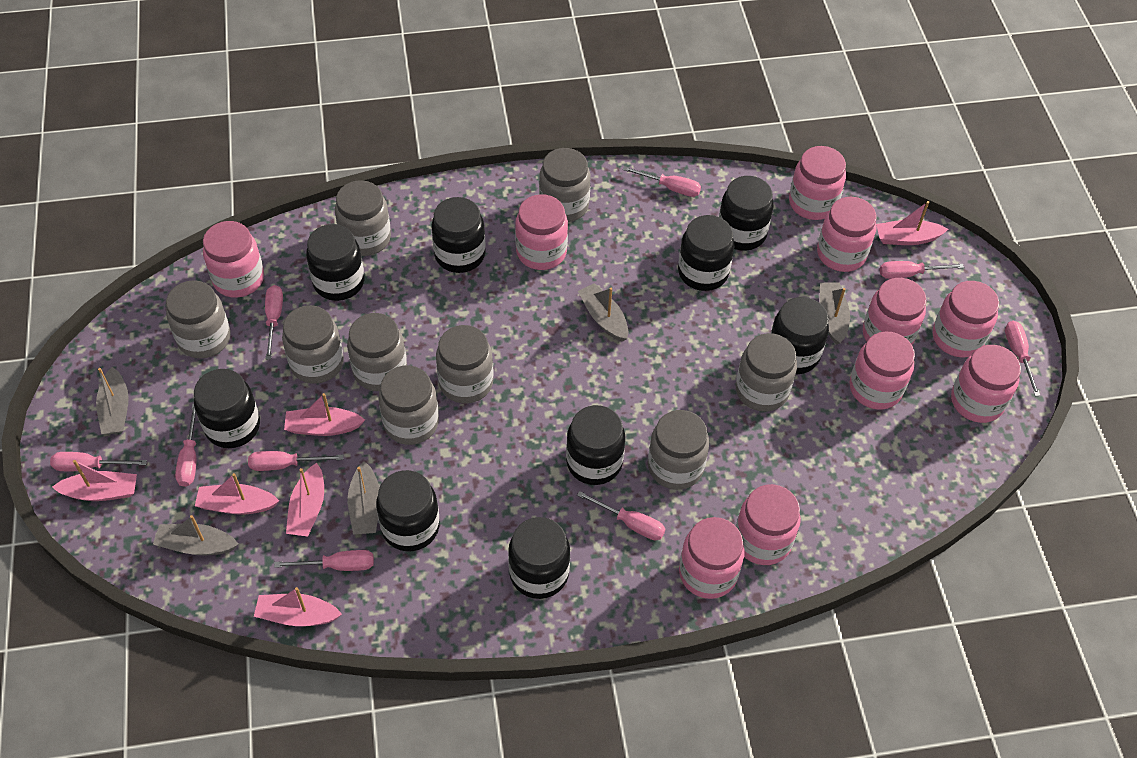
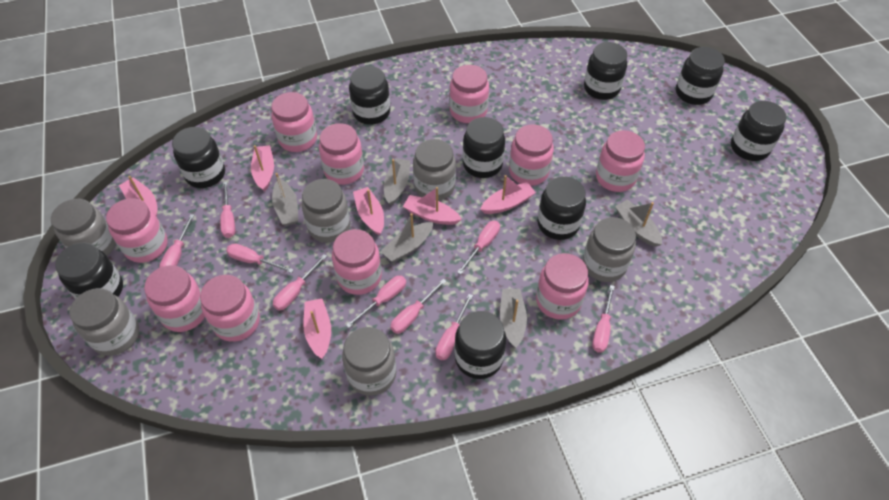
grey jar: 9 -> 6

